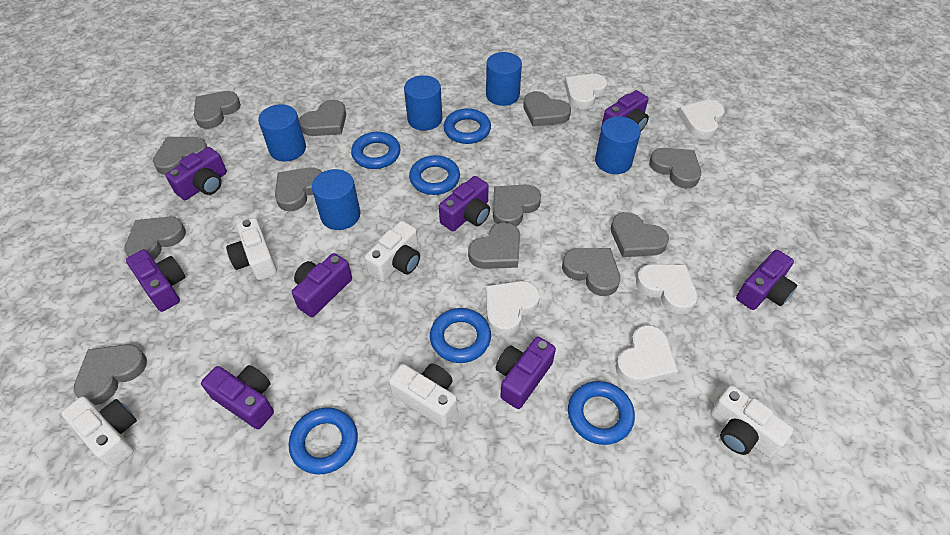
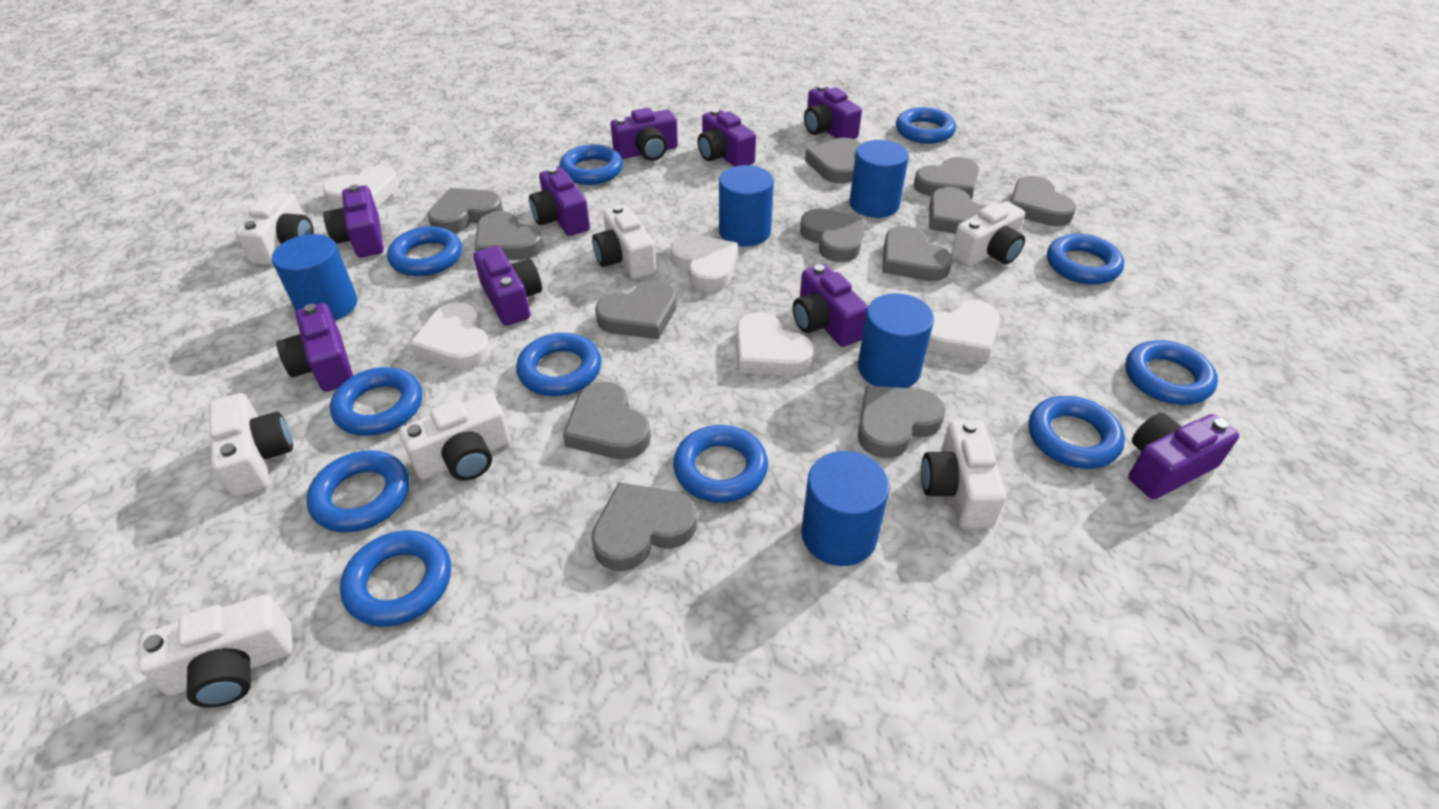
blue ring: 6 -> 11
purple camera: 8 -> 9
white camera: 5 -> 7

